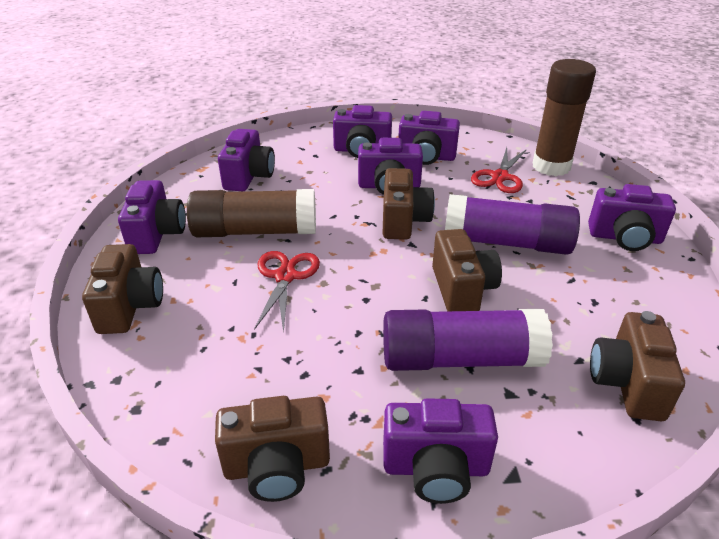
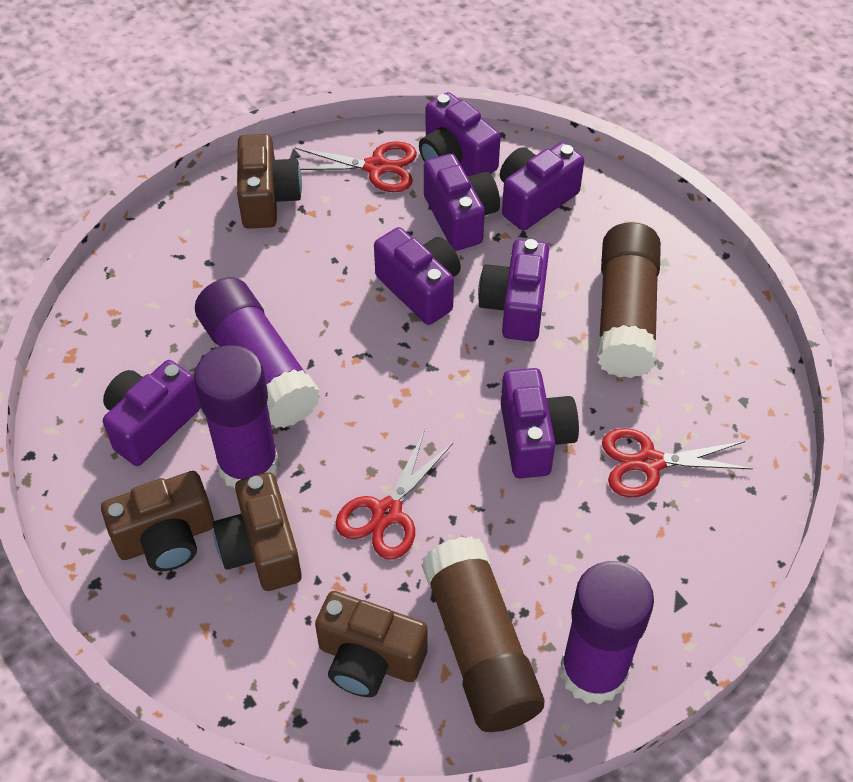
brown camera: 5 -> 4
purple glue stick: 2 -> 3
red scissors: 2 -> 3

